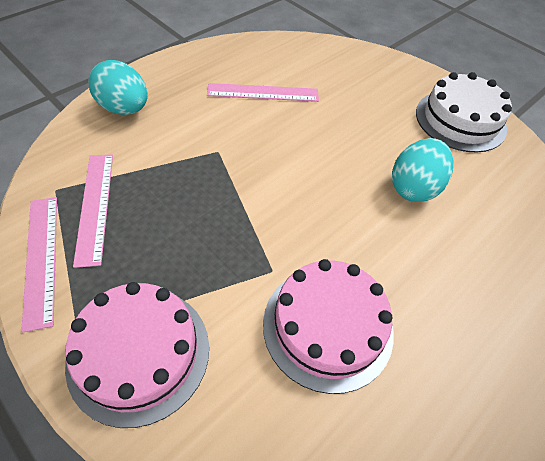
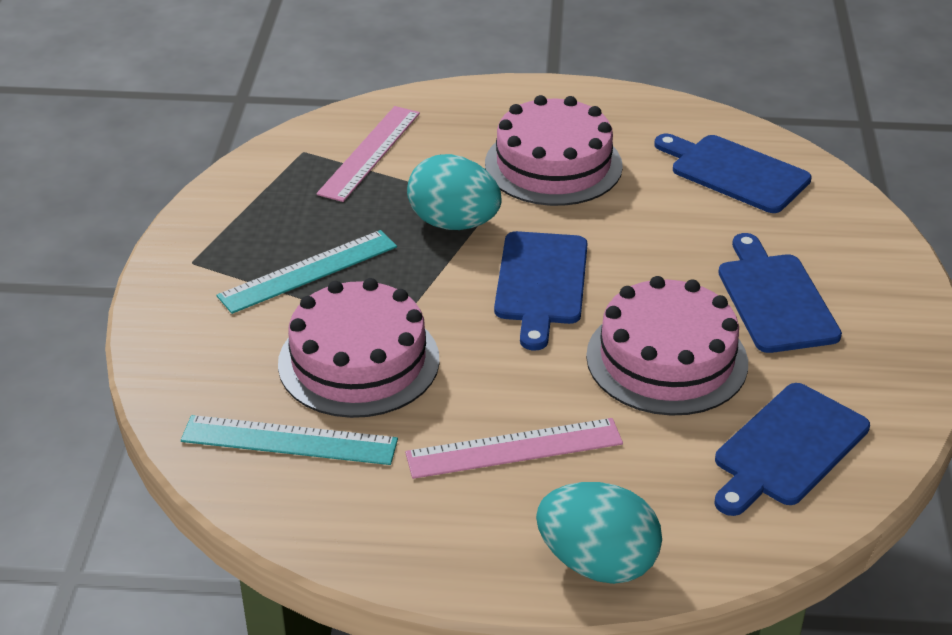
blue cutting board: 0 -> 4
pink cake: 2 -> 3
pink ruler: 3 -> 2
turquoise ruler: 0 -> 2
white cake: 1 -> 0

